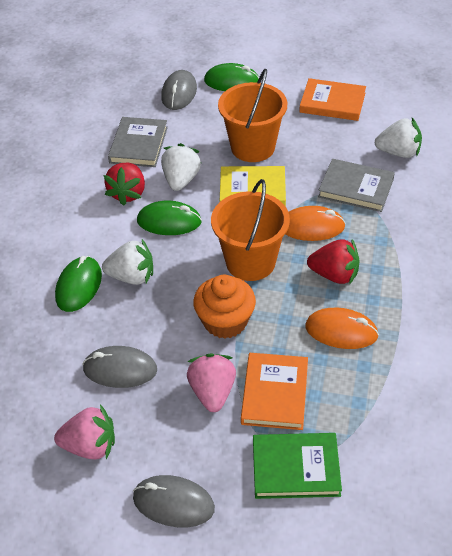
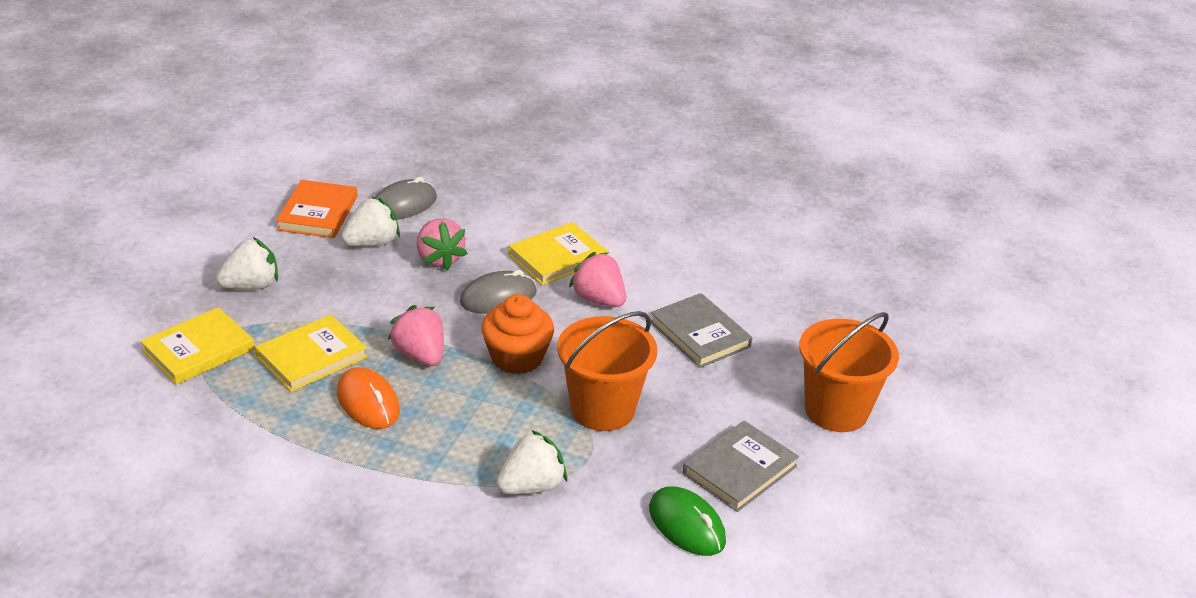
green book: 1 -> 0
green mouse: 3 -> 1
grey mouse: 3 -> 2
orange book: 2 -> 1
orange mouse: 2 -> 1
pink strawberry: 2 -> 3
red strawberry: 2 -> 0
yellow book: 1 -> 3

